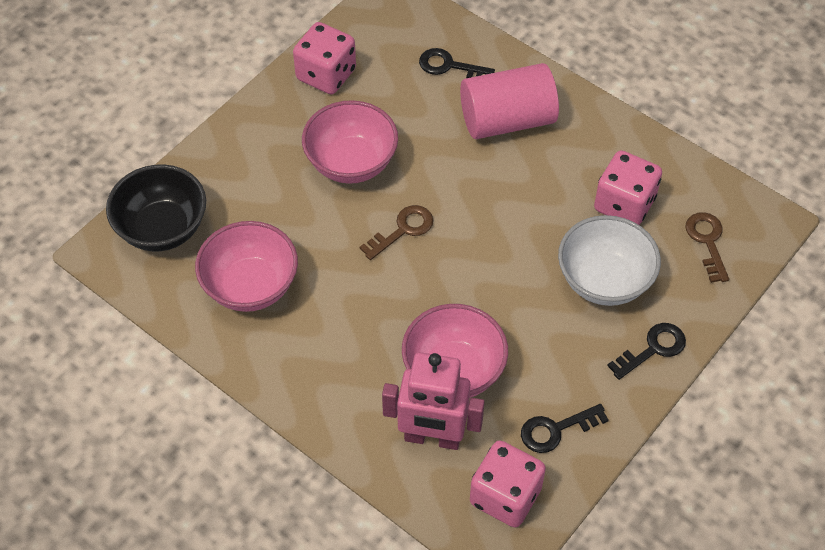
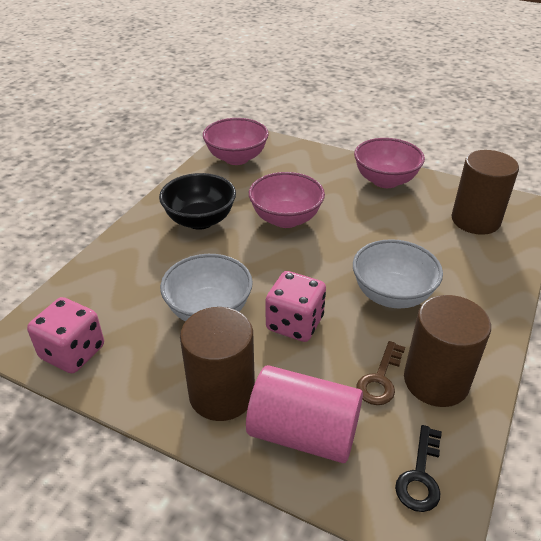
black key: 3 -> 1
brown cylinder: 0 -> 3
brown key: 2 -> 1
pink dice: 3 -> 2
pink robot: 1 -> 0
white bowl: 1 -> 2

